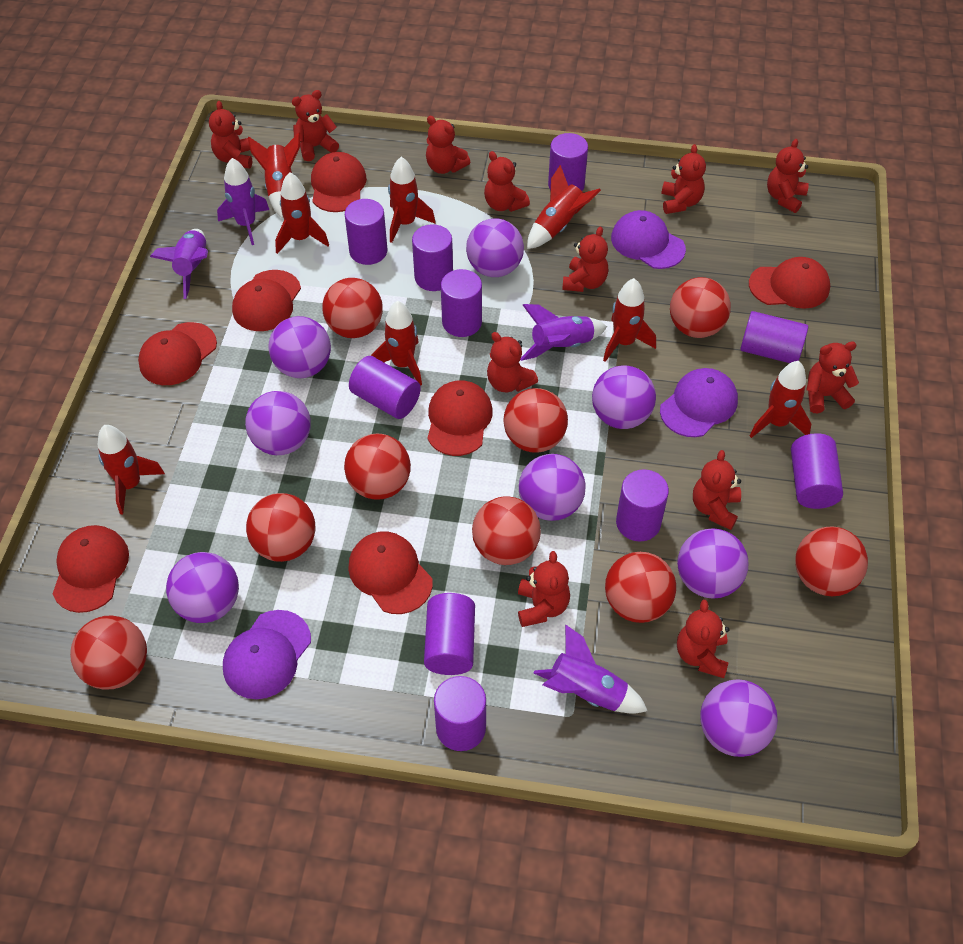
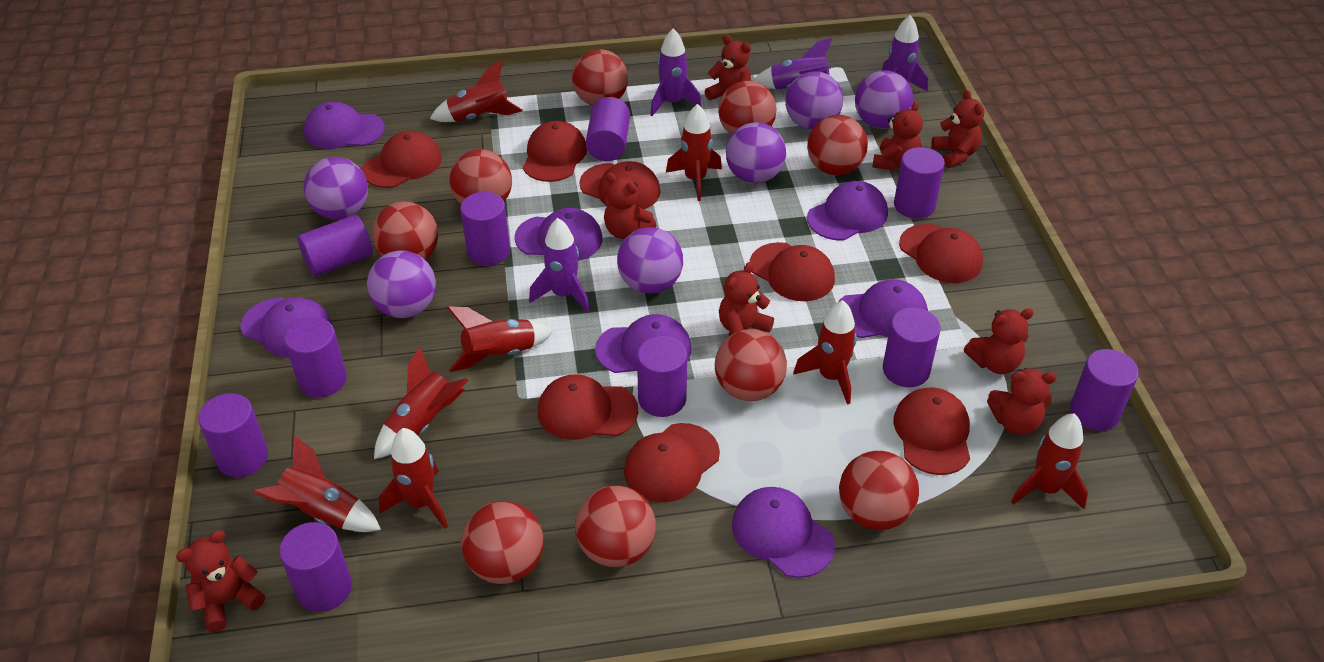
purple ball: 8 -> 6
purple cap: 3 -> 7
red cap: 7 -> 8
red teddy bear: 12 -> 8

